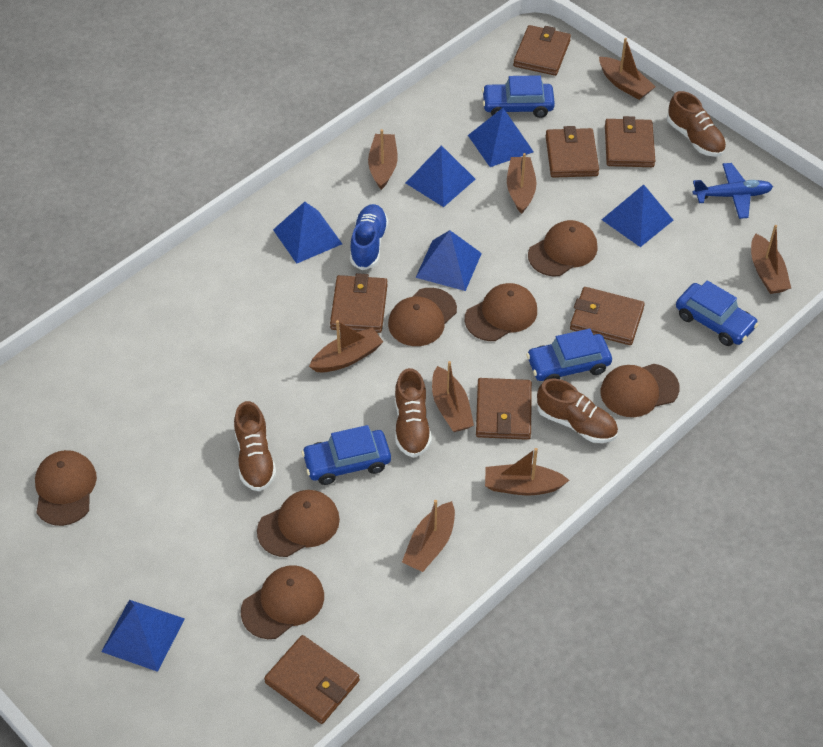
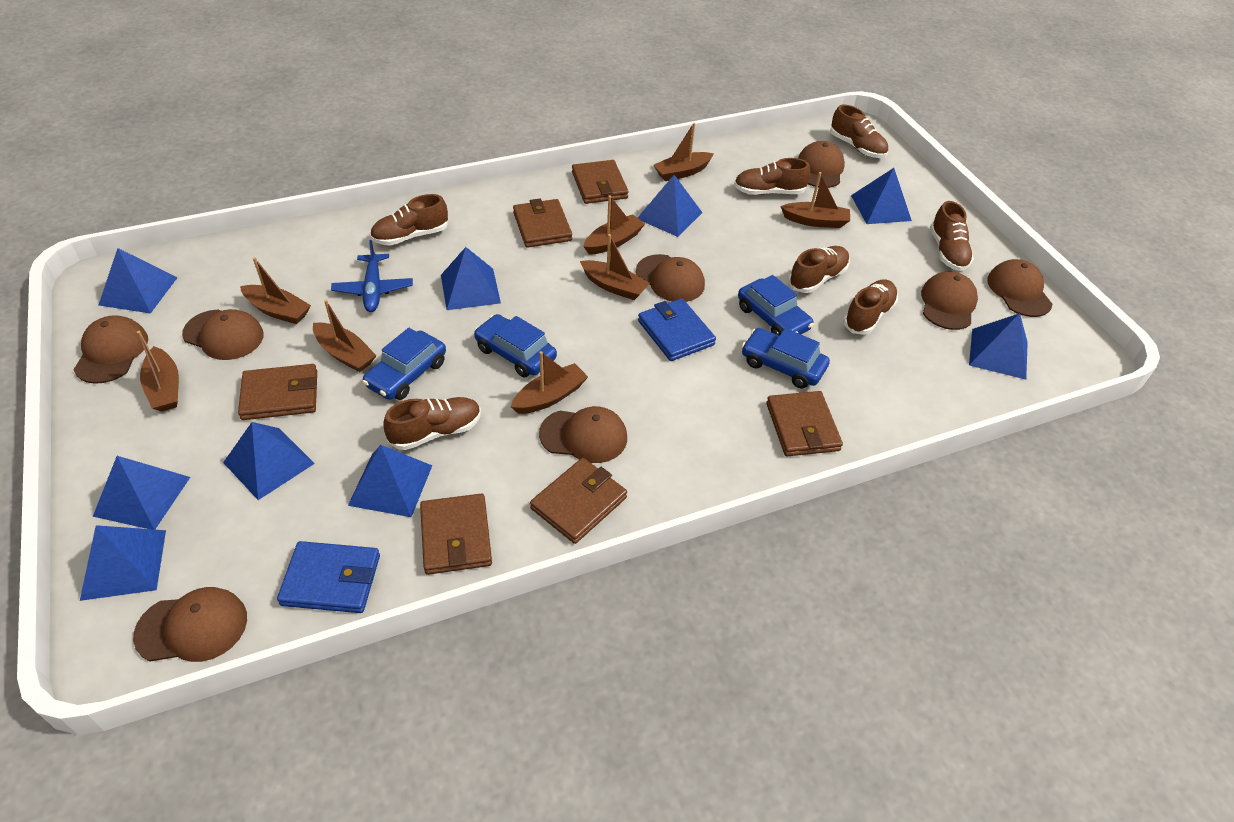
blue pyramid: 6 -> 9
blue shoe: 1 -> 0
blue wallet: 0 -> 2
brown cap: 7 -> 8
brown shoe: 4 -> 7
brown wallet: 7 -> 6

